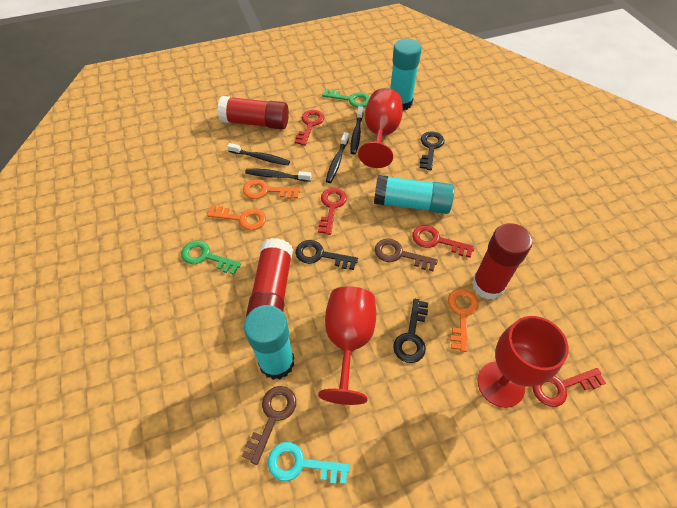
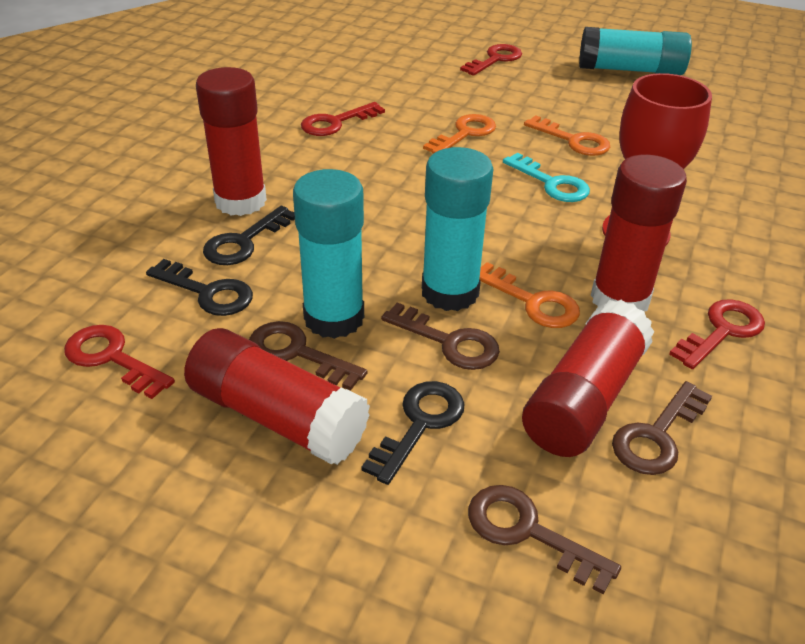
black toothbrush: 4 -> 0
brown key: 2 -> 4
green key: 2 -> 0
red glue stick: 3 -> 4
red goblet: 3 -> 1

